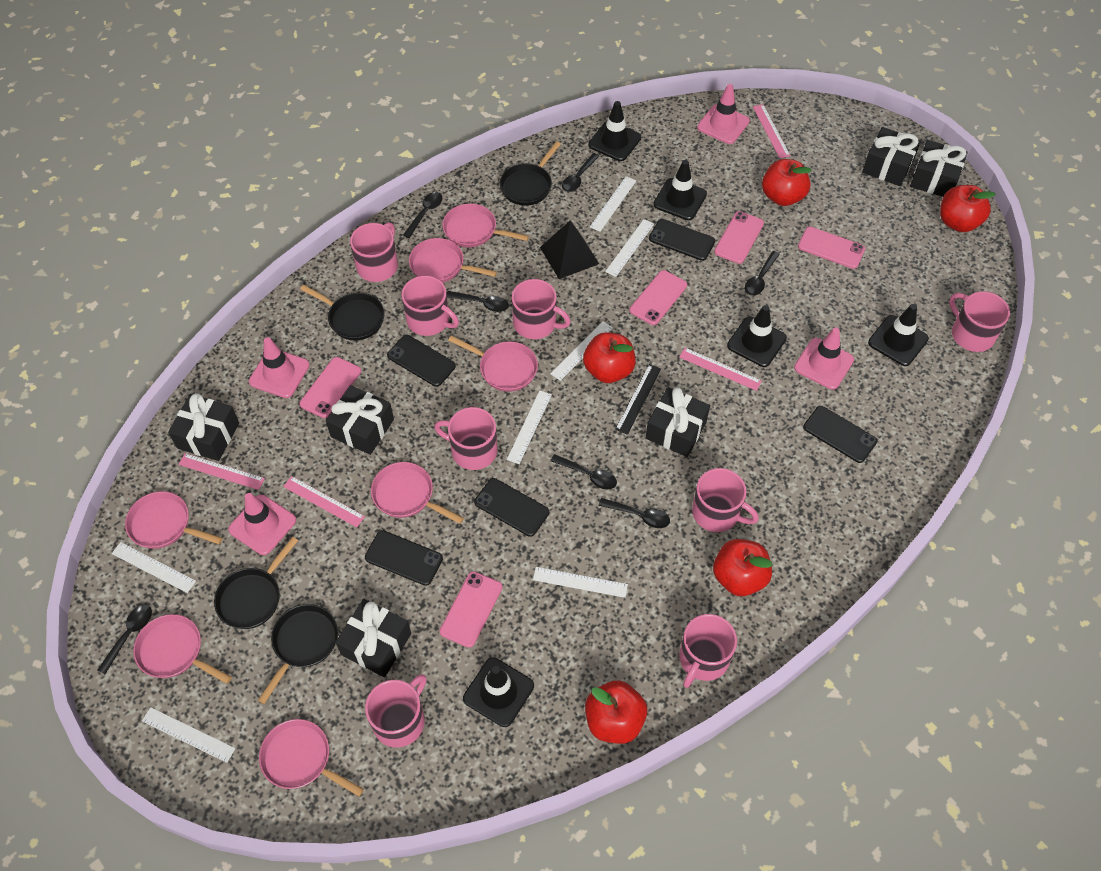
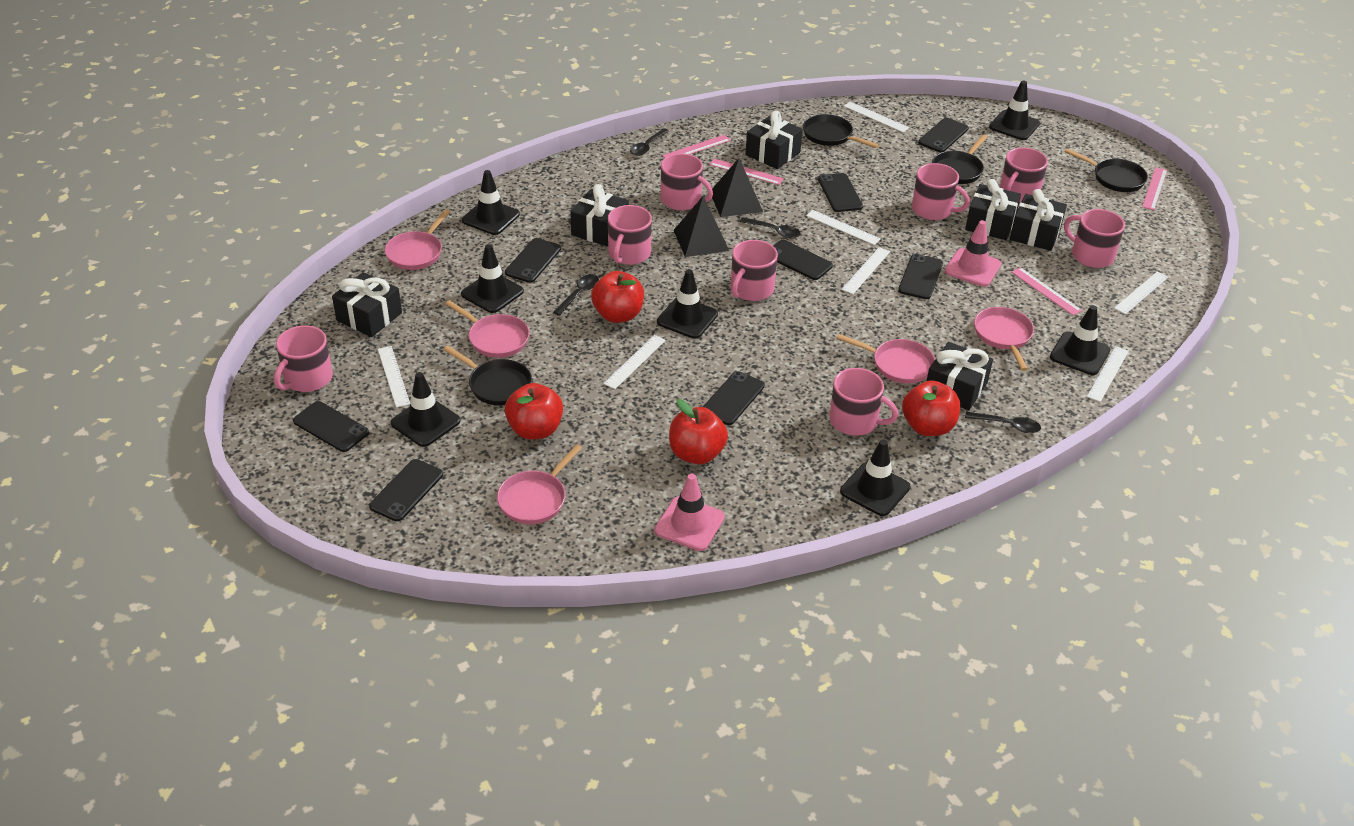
black phone: 5 -> 8
black pyramid: 1 -> 2
black ruler: 1 -> 0
black spoon: 7 -> 4
black traffic cone: 5 -> 7
pink pan: 7 -> 5
pink phone: 5 -> 0
pink traffic cone: 4 -> 2
red apple: 5 -> 4

